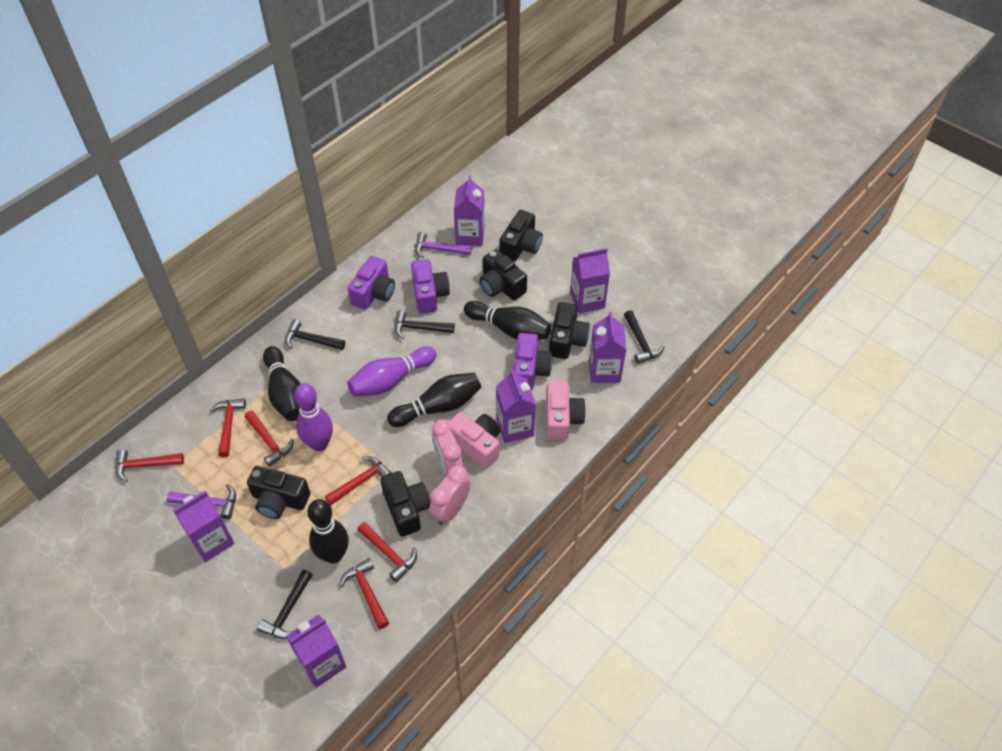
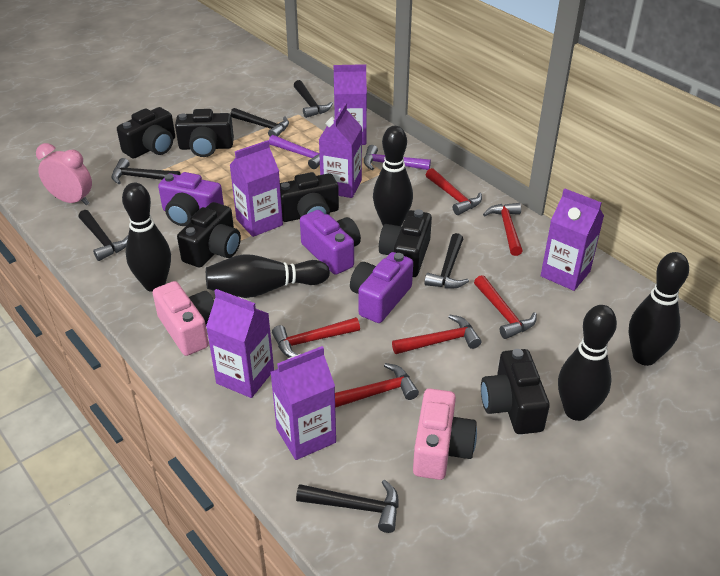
black bowling pin: 4 -> 5
black camera: 5 -> 6
black hammer: 4 -> 6
pink clock: 2 -> 1
purple bowling pin: 2 -> 0

